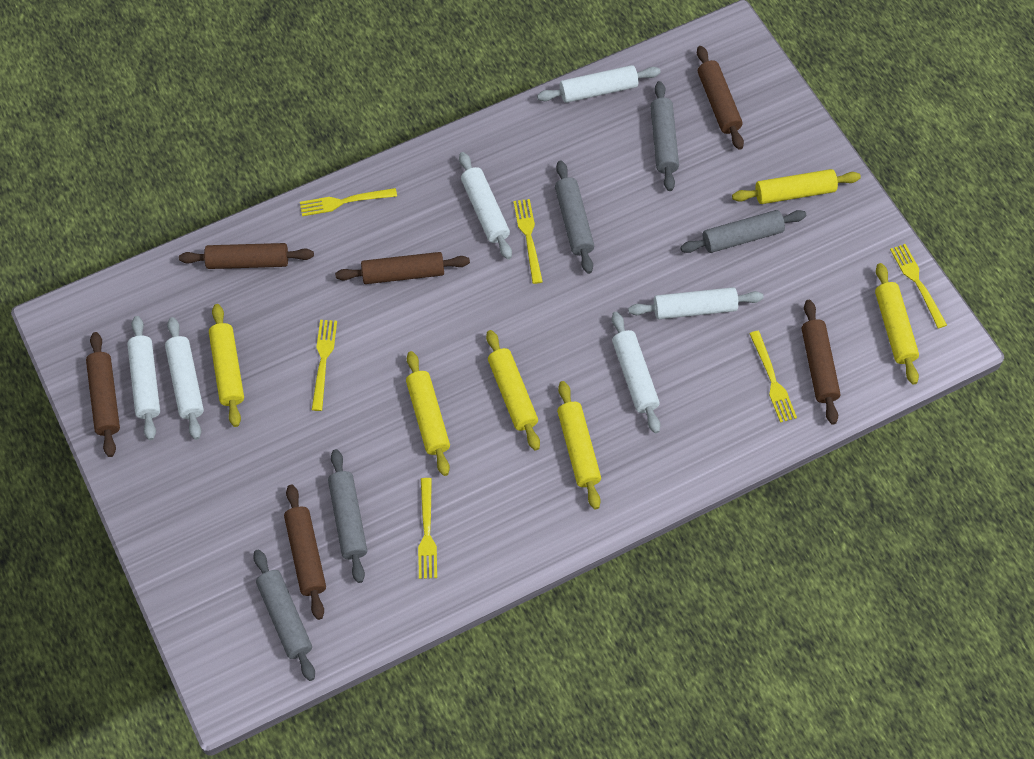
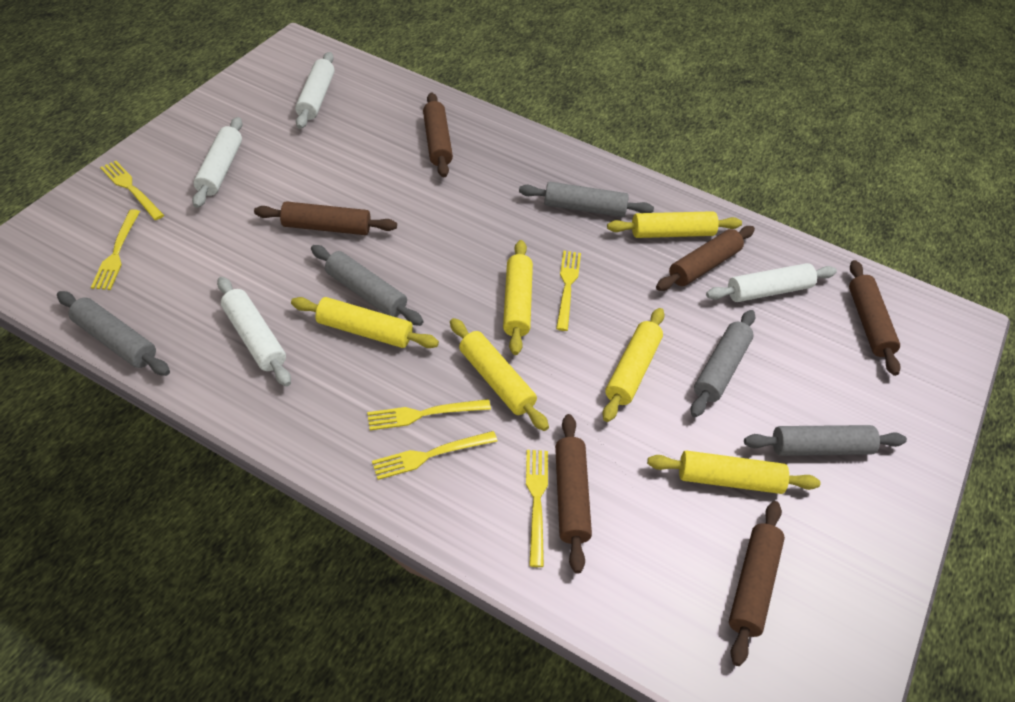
white rolling pin: 6 -> 4

